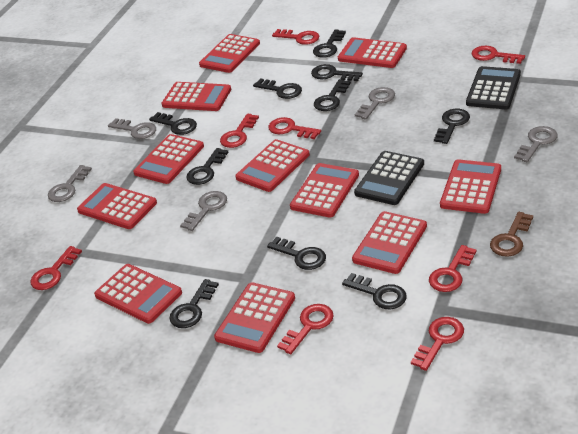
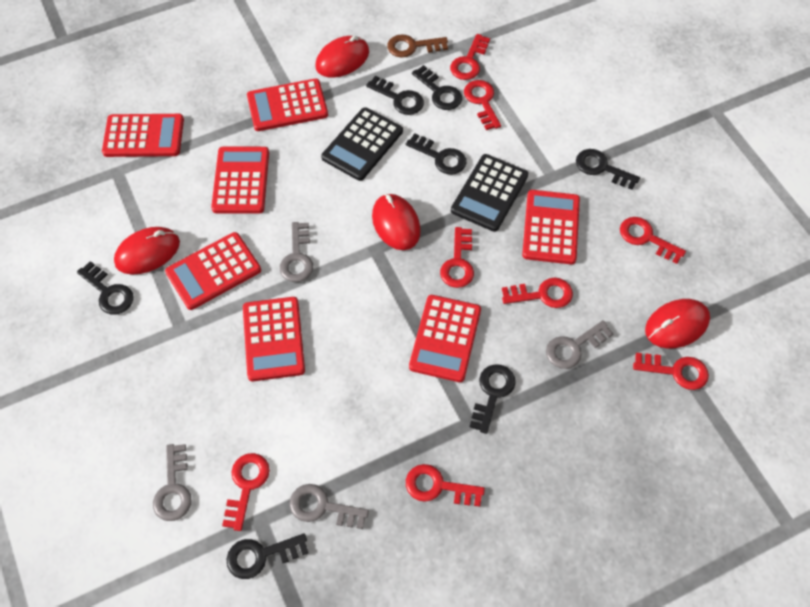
black key: 10 -> 7
grey key: 5 -> 4
red calculator: 11 -> 7
red mouse: 0 -> 4

